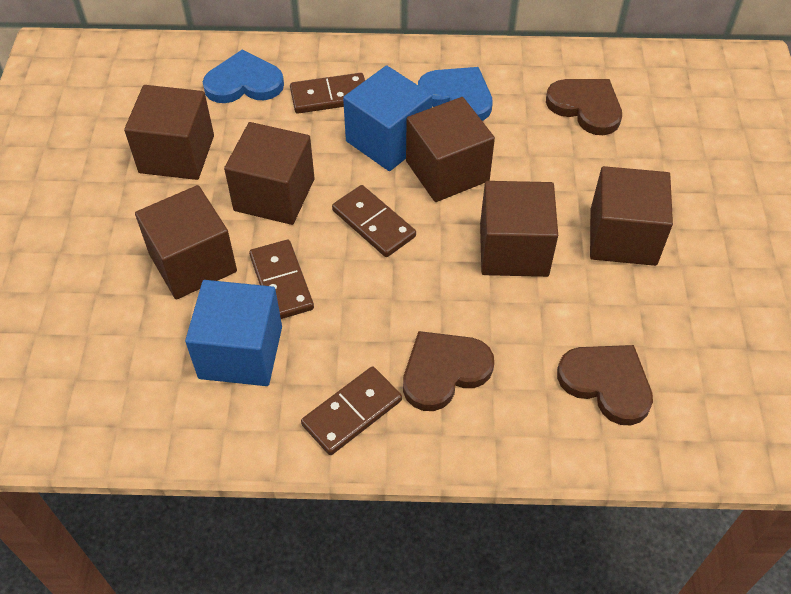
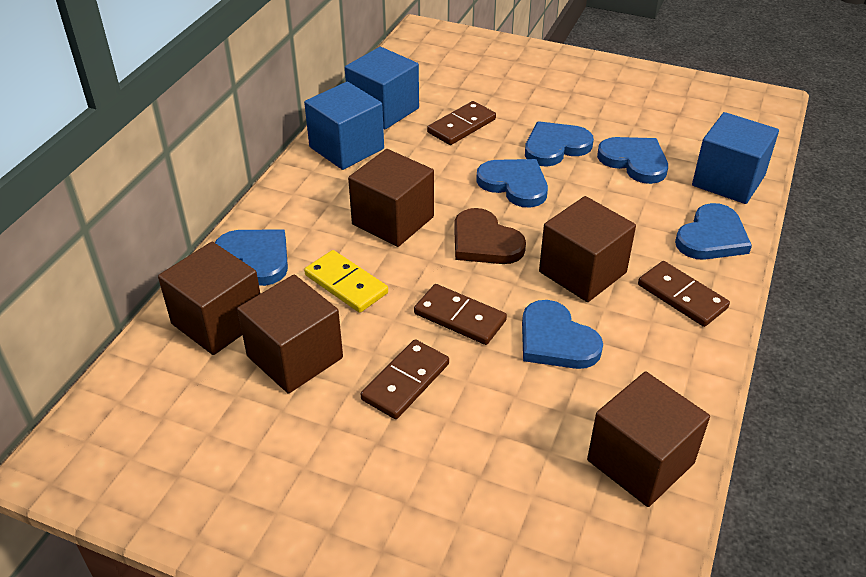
blue cube: 2 -> 3
blue heart: 2 -> 6
brown cube: 6 -> 5
brown heart: 3 -> 1
yellow domino: 0 -> 1

